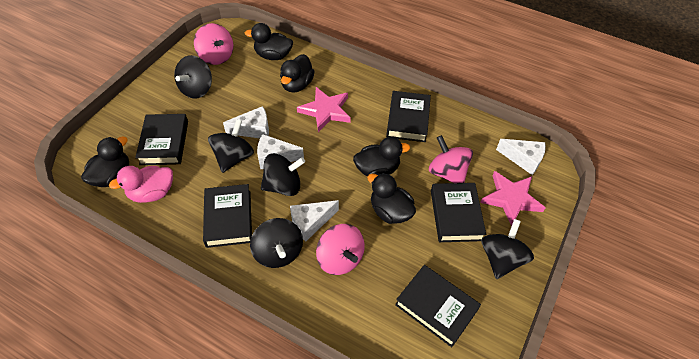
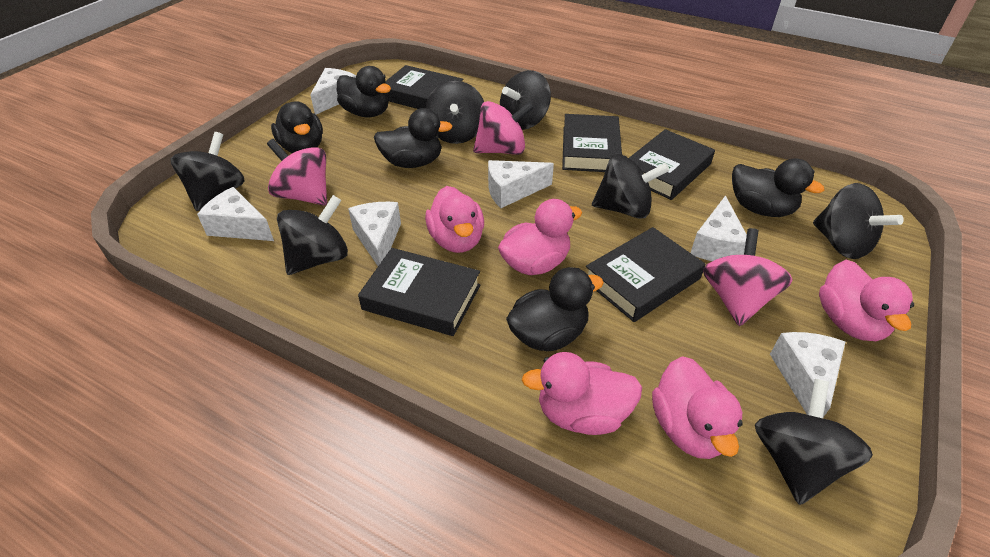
black spinning top: 5 -> 7
pink duck: 1 -> 5
pink star: 2 -> 0
white cheese: 4 -> 6

